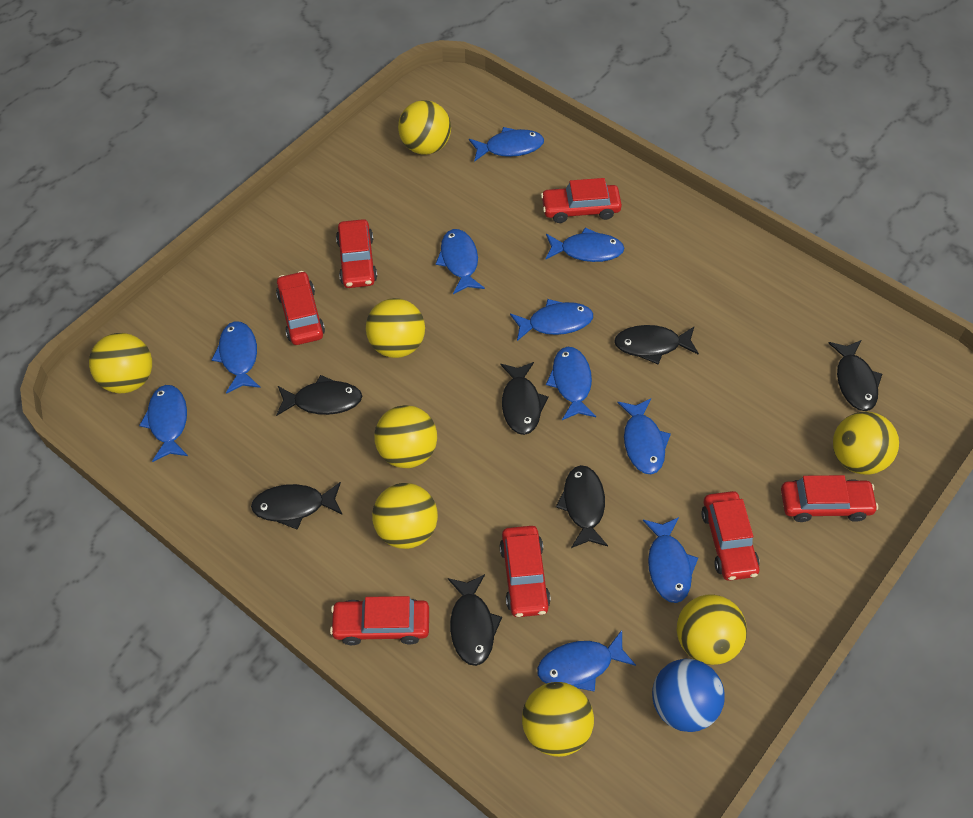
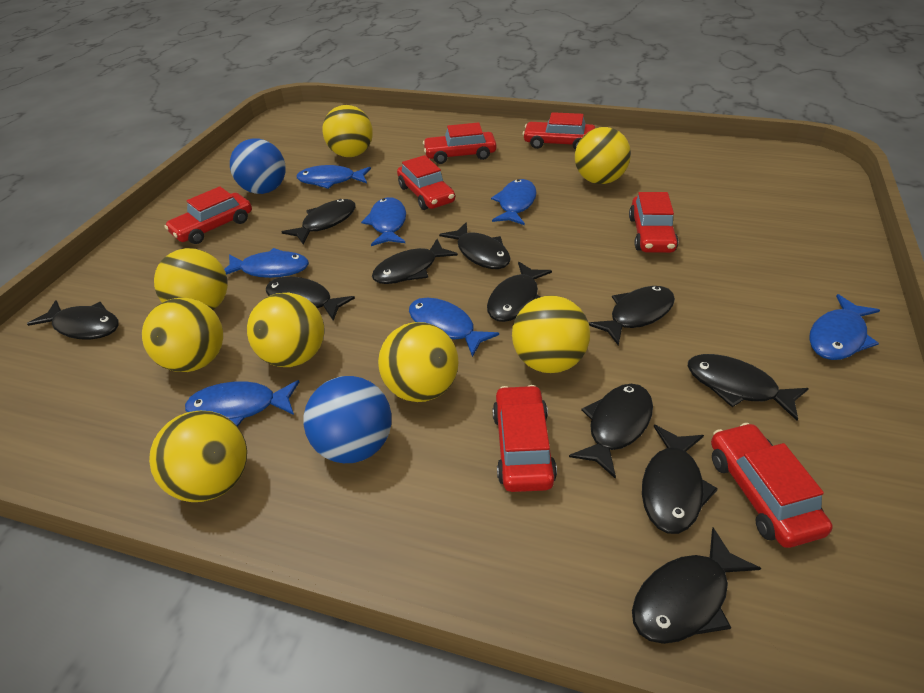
black fish: 7 -> 11
blue ball: 1 -> 2
blue fish: 10 -> 7

